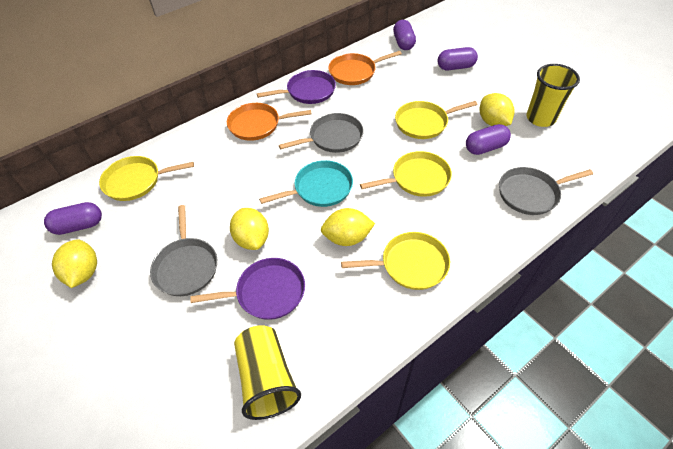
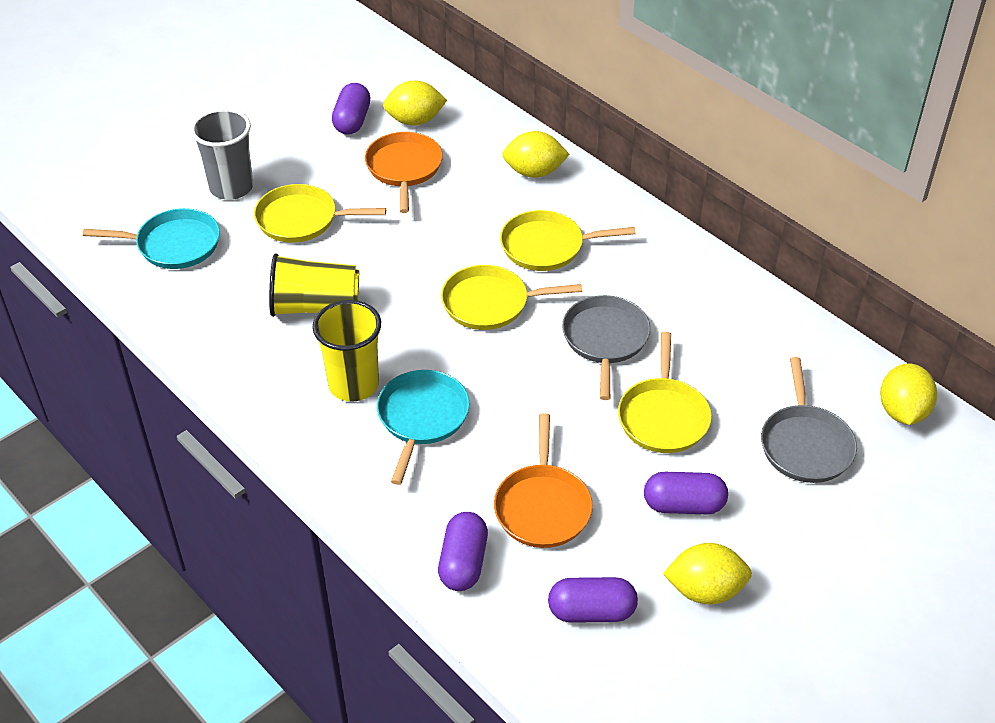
grey cup: 0 -> 1
grey pan: 3 -> 2
purple pan: 2 -> 0
turquoise pan: 1 -> 2

